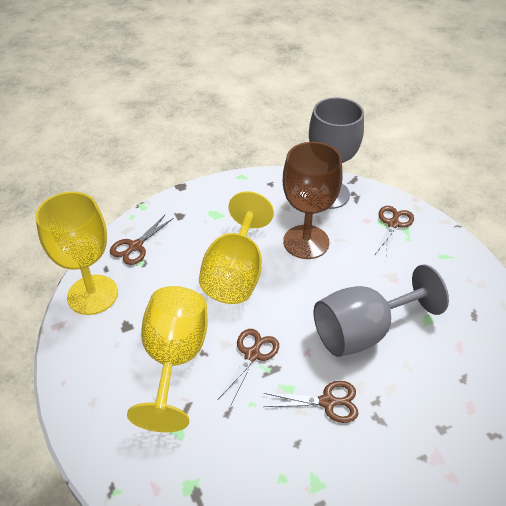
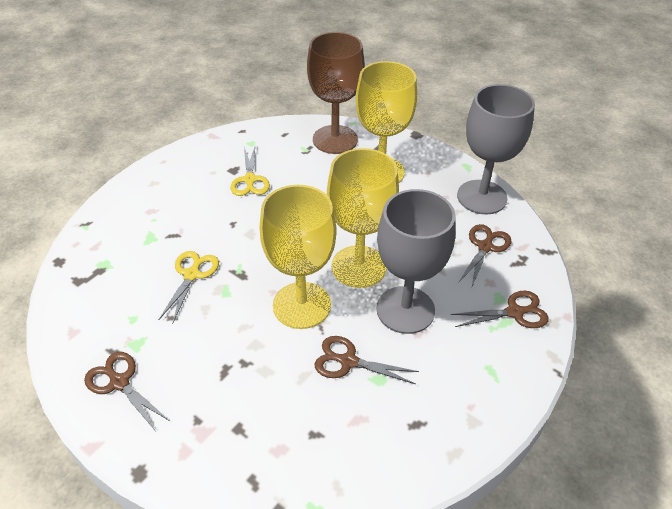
yellow scissors: 0 -> 2

